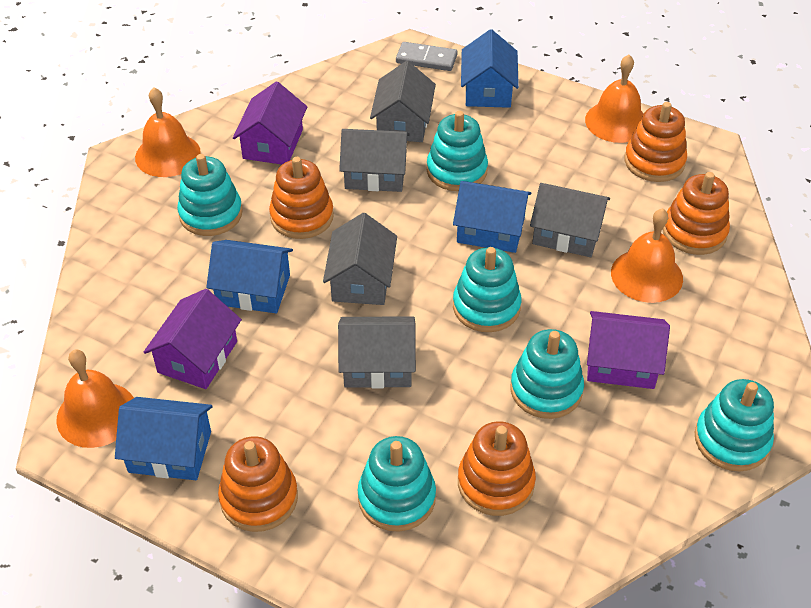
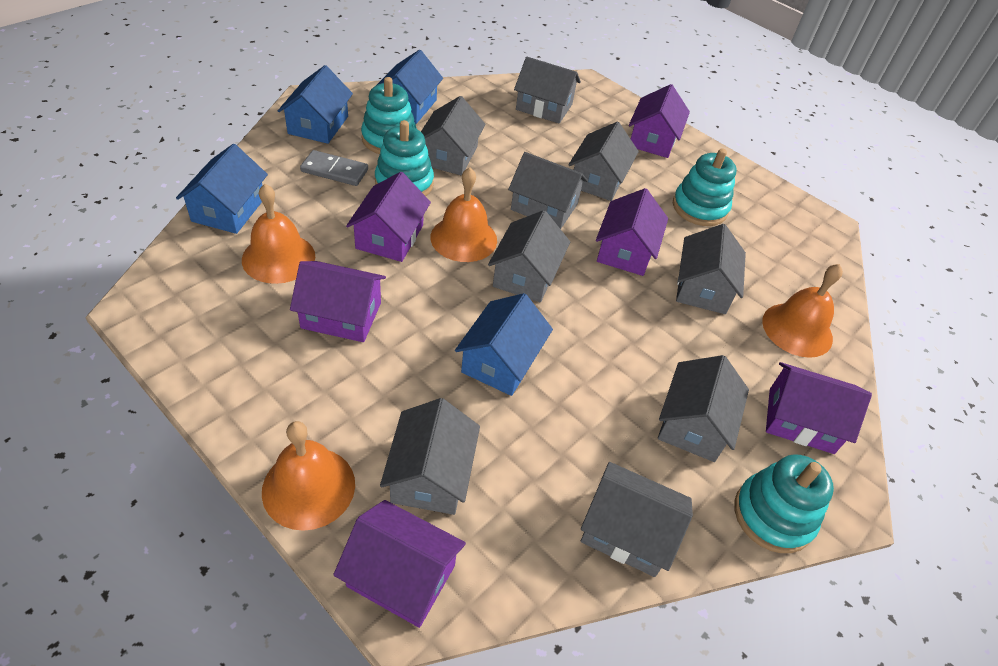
grey house: 5 -> 9
orange stacking toy: 5 -> 0
purple house: 3 -> 6
turquoise stacking toy: 6 -> 4

